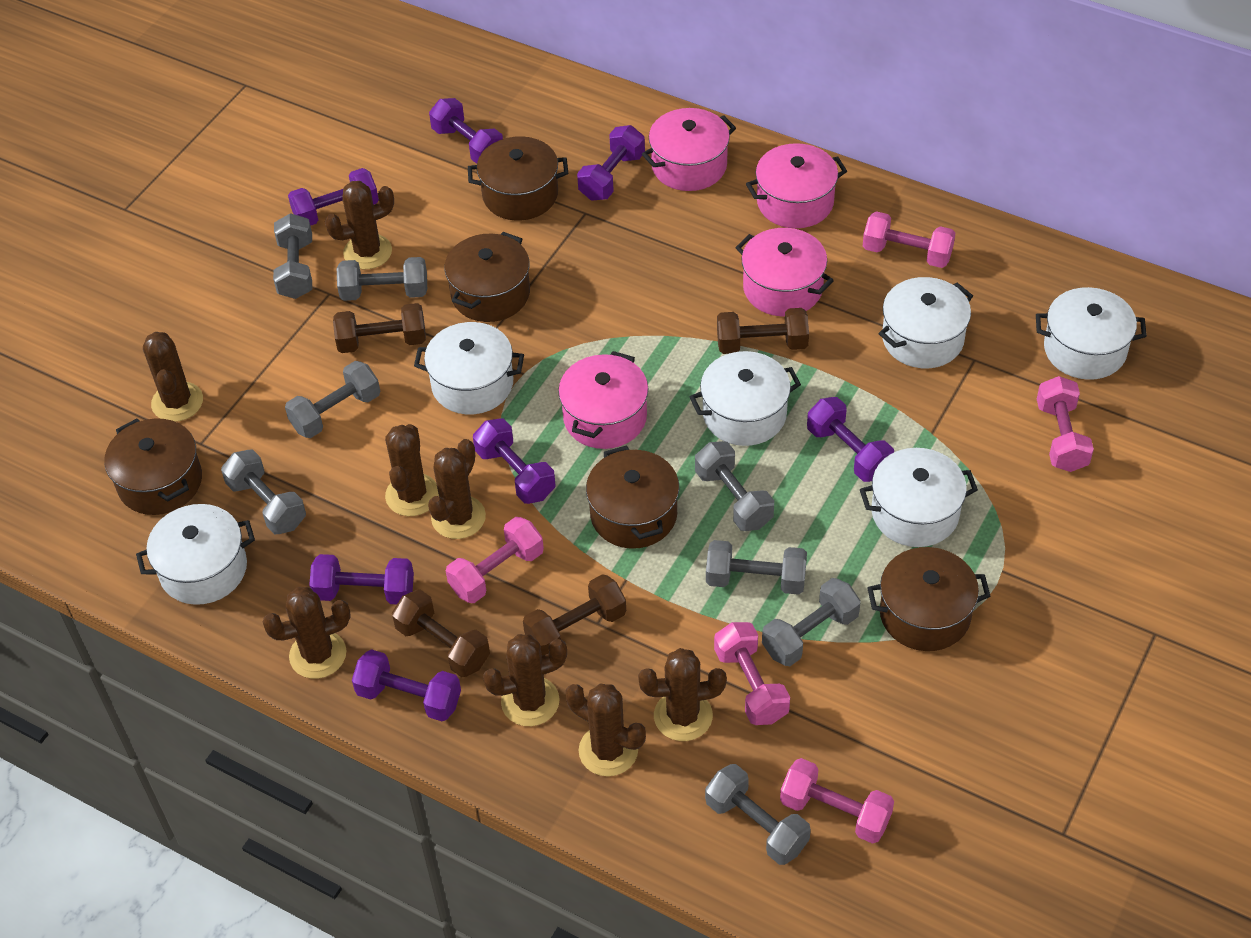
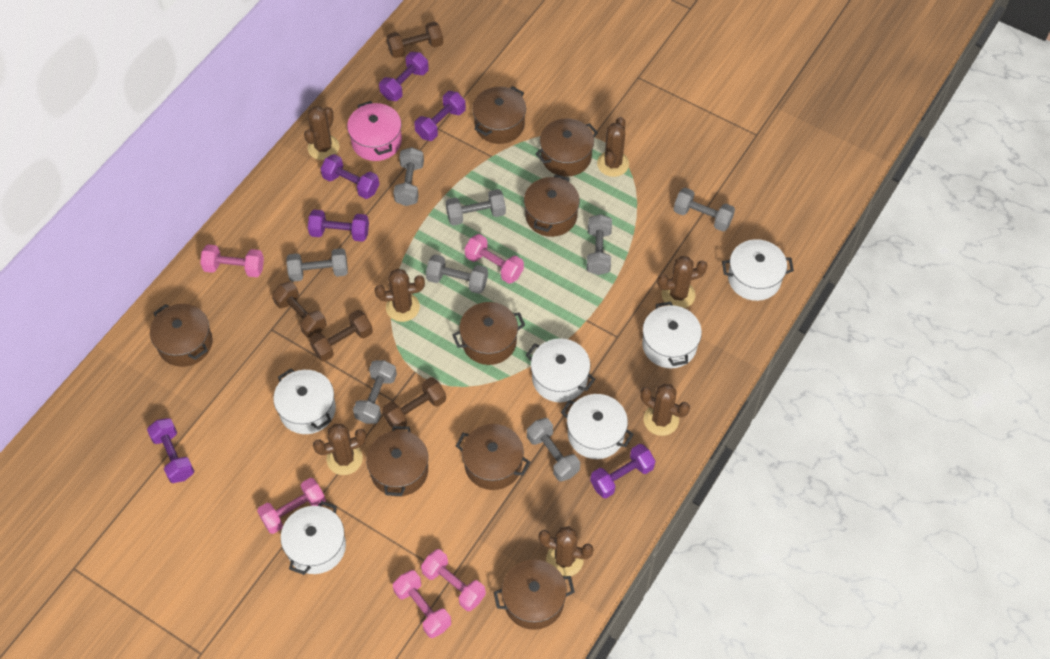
brown cactus: 8 -> 7
brown pot: 5 -> 8
pink pot: 4 -> 1
purple dumbbell: 7 -> 6

